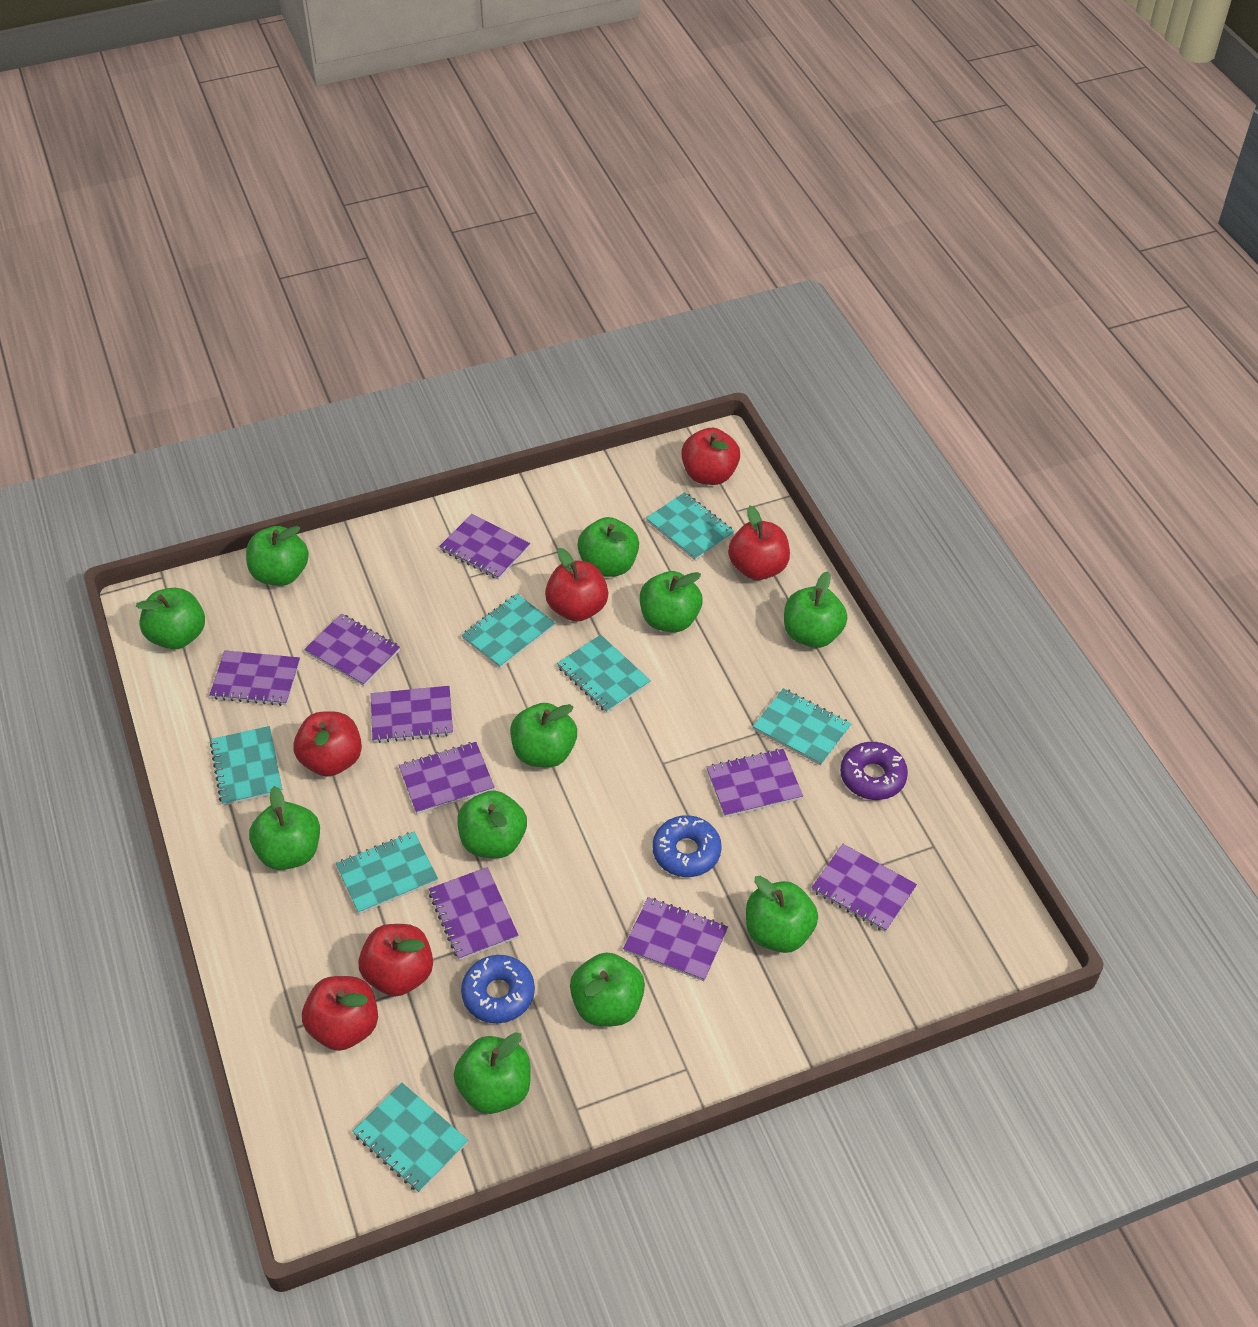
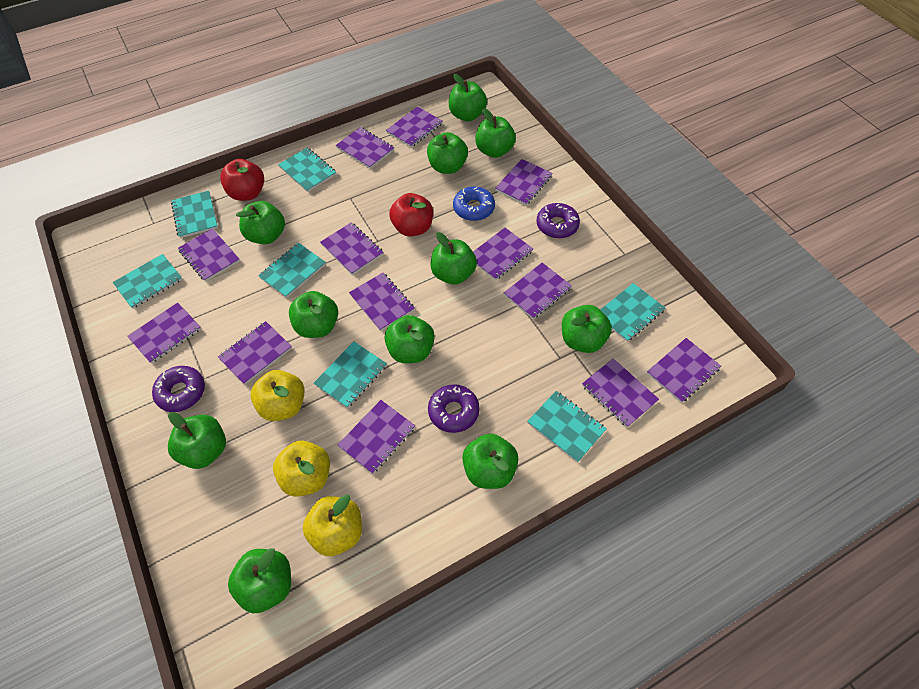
blue donut: 2 -> 1
purple donut: 1 -> 3
purple notebook: 9 -> 13
red apple: 6 -> 2
yellow apple: 0 -> 3

